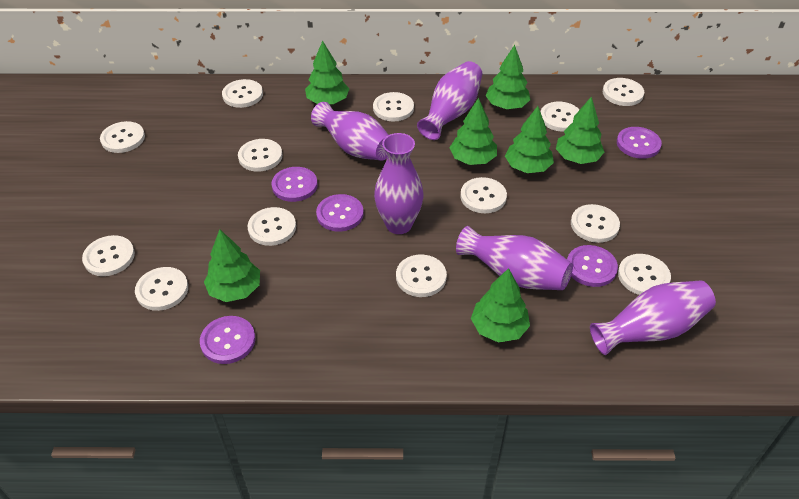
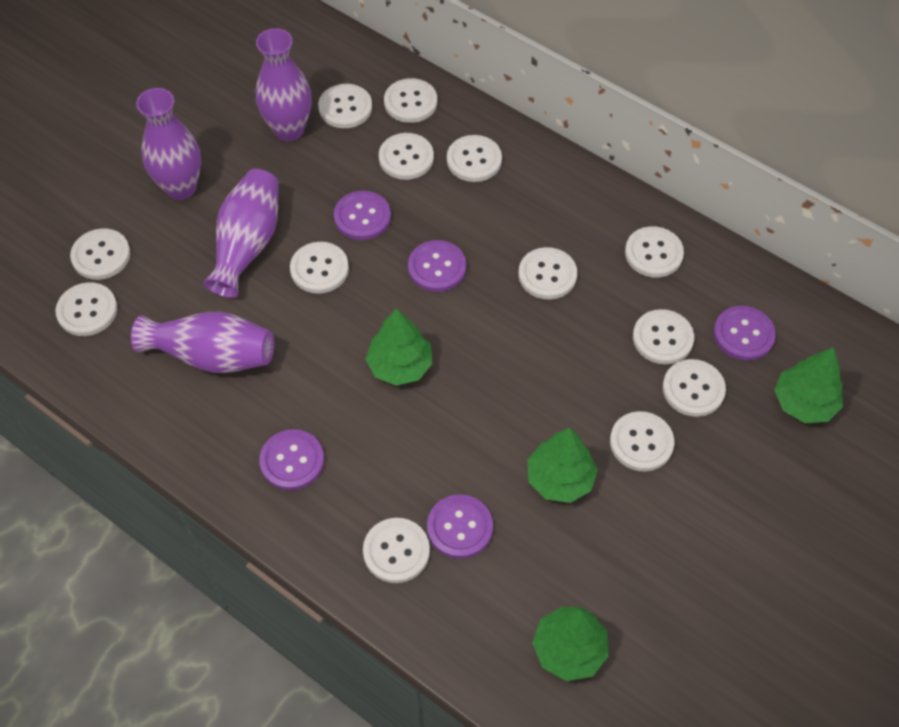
green tree: 7 -> 4
purple vase: 5 -> 4

